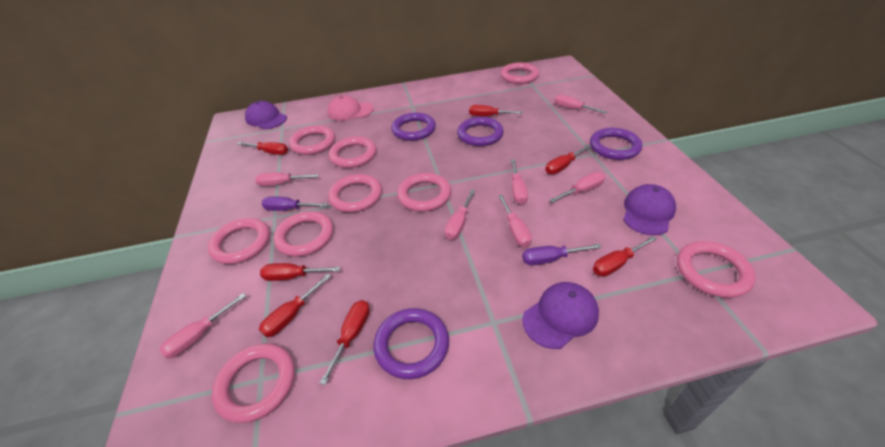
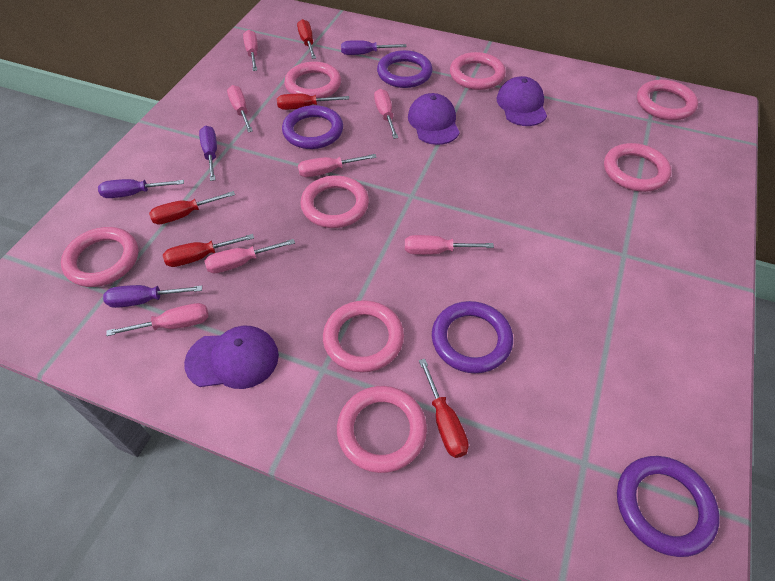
pink cap: 1 -> 0
pink ring: 9 -> 8
purple screwdriver: 2 -> 4
red screwdriver: 7 -> 5

